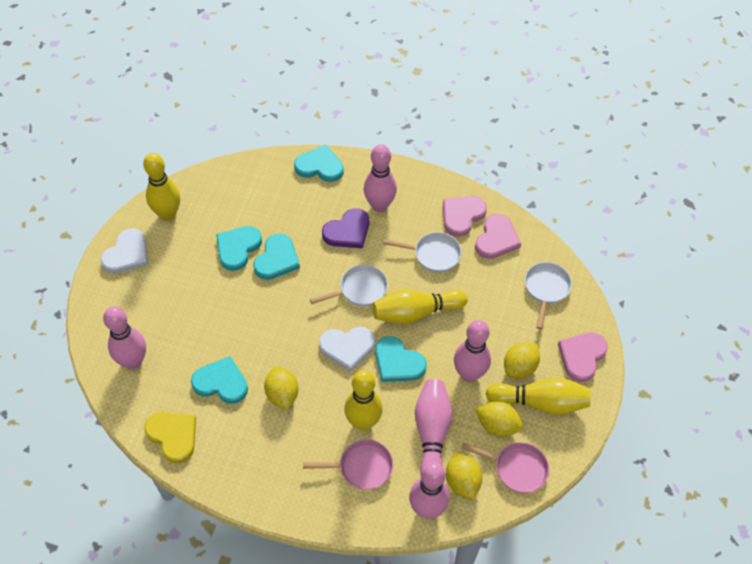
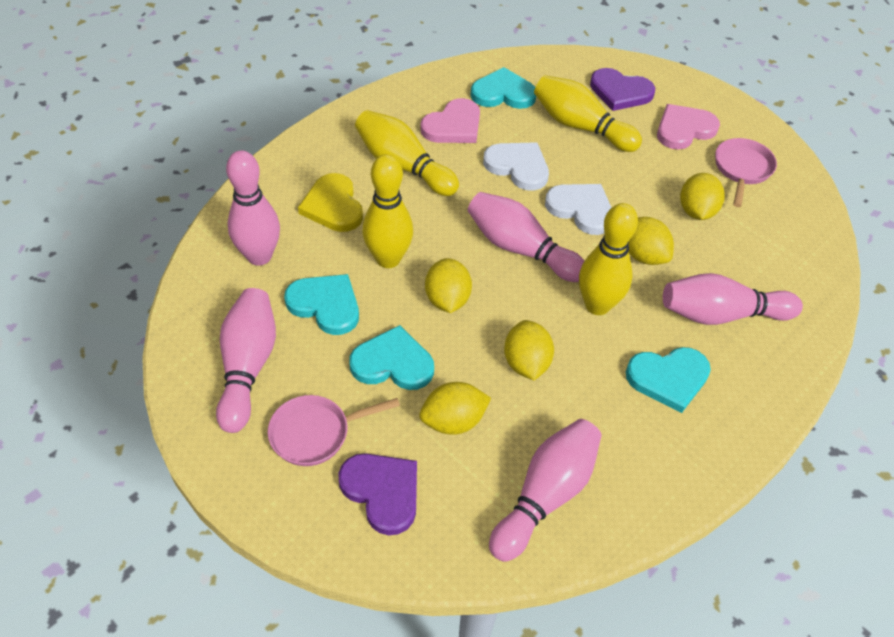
pink heart: 3 -> 2
purple heart: 1 -> 2
turquoise heart: 5 -> 4
white pan: 3 -> 0
yellow lemon: 4 -> 5

